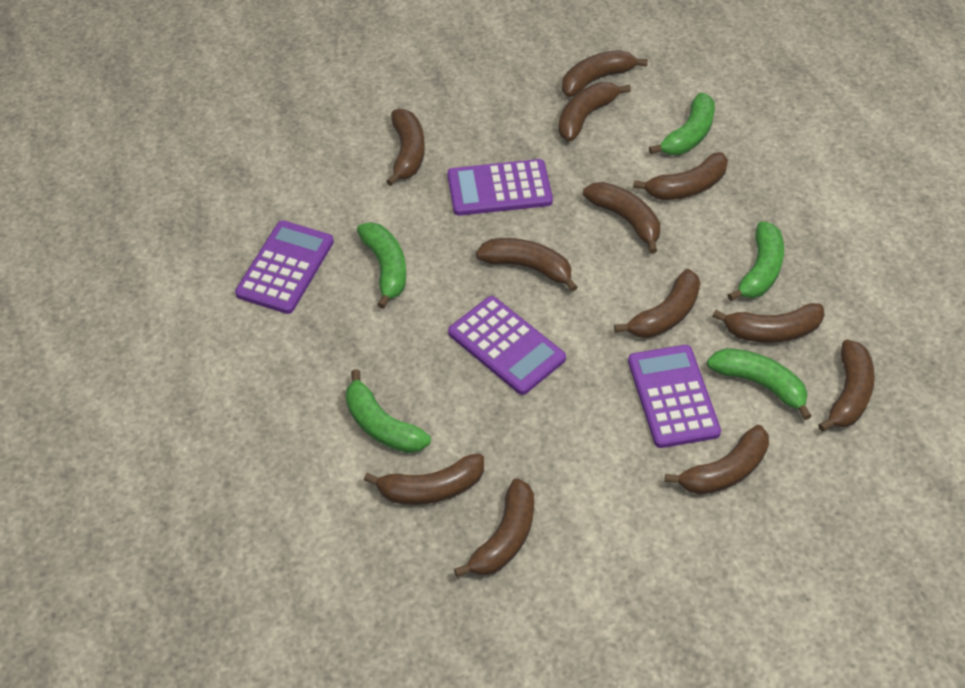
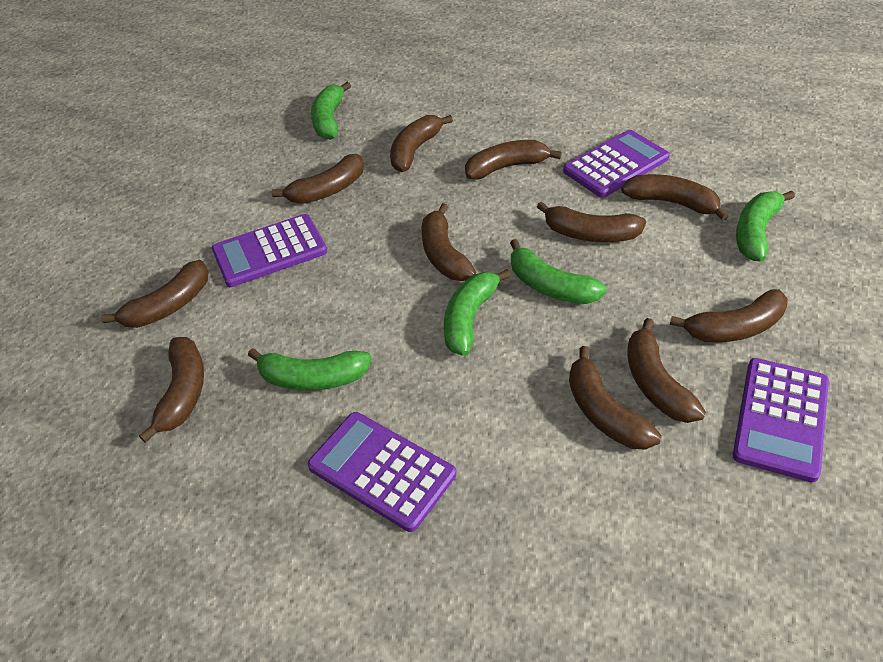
brown banana: 12 -> 11

